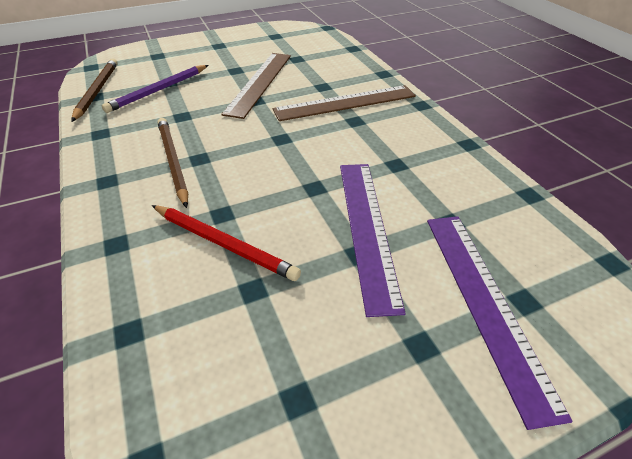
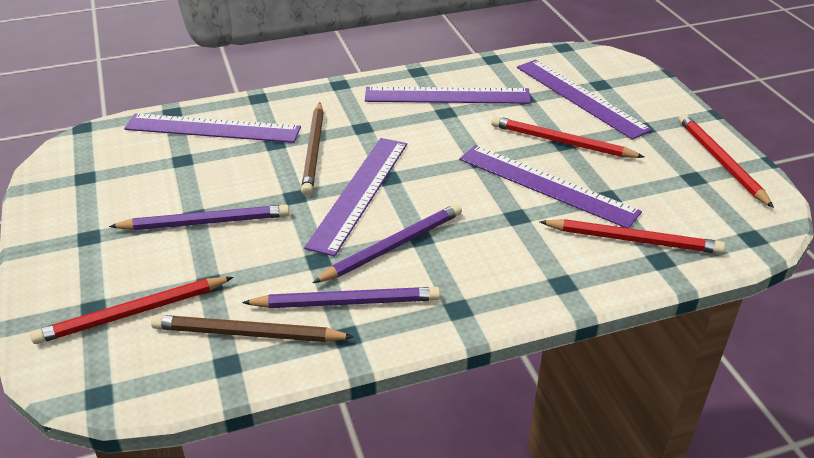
brown ruler: 2 -> 0
purple pencil: 1 -> 3
purple ruler: 2 -> 5
red pencil: 1 -> 4

